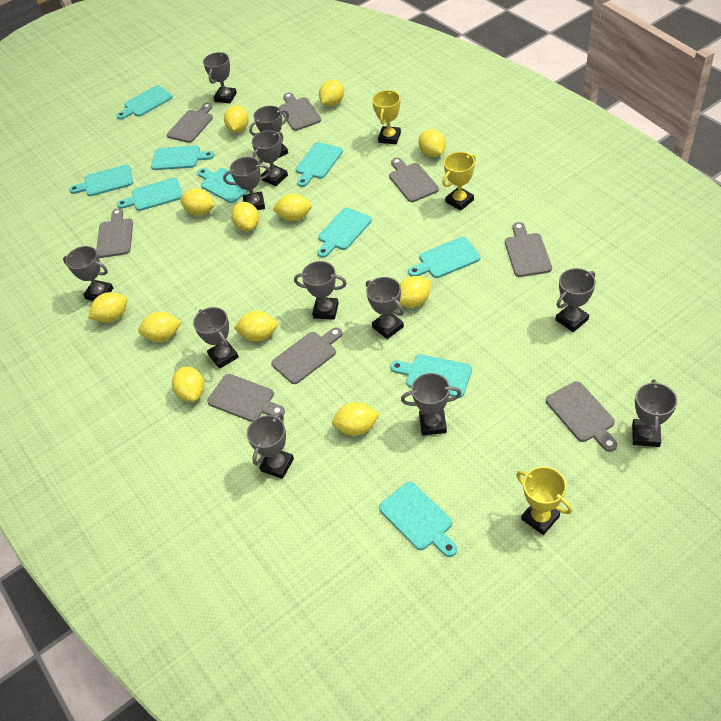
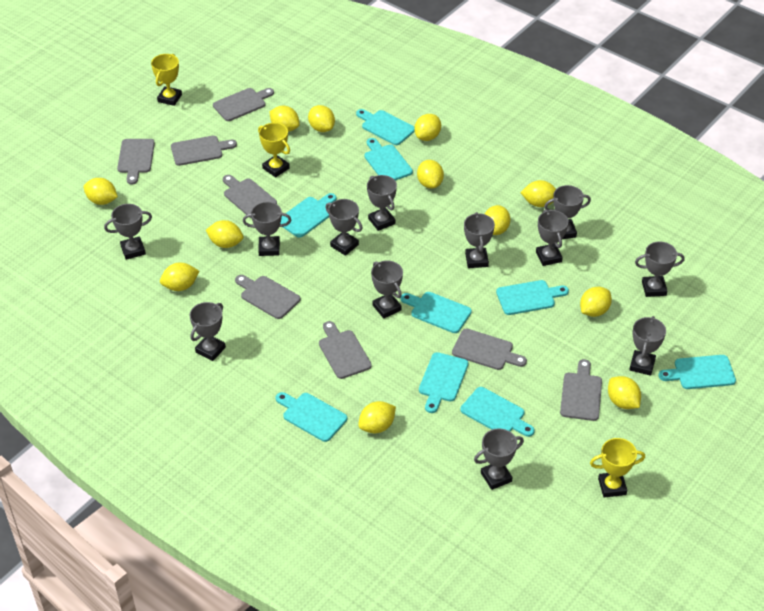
turquoise cutting board: 10 -> 9

